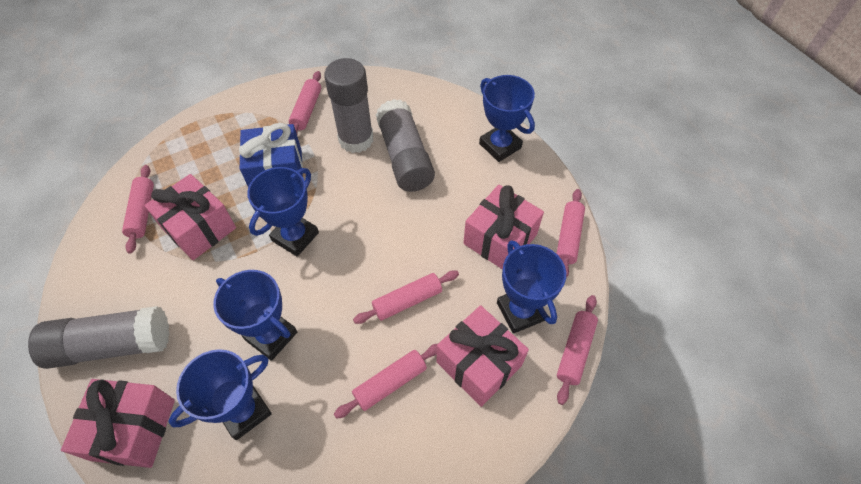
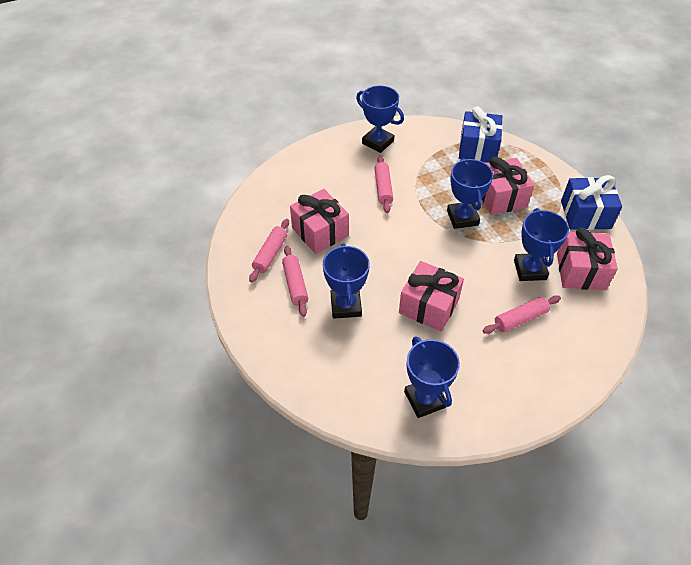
blue gift: 1 -> 2
grey glue stick: 3 -> 0
pink rolling pin: 6 -> 4

